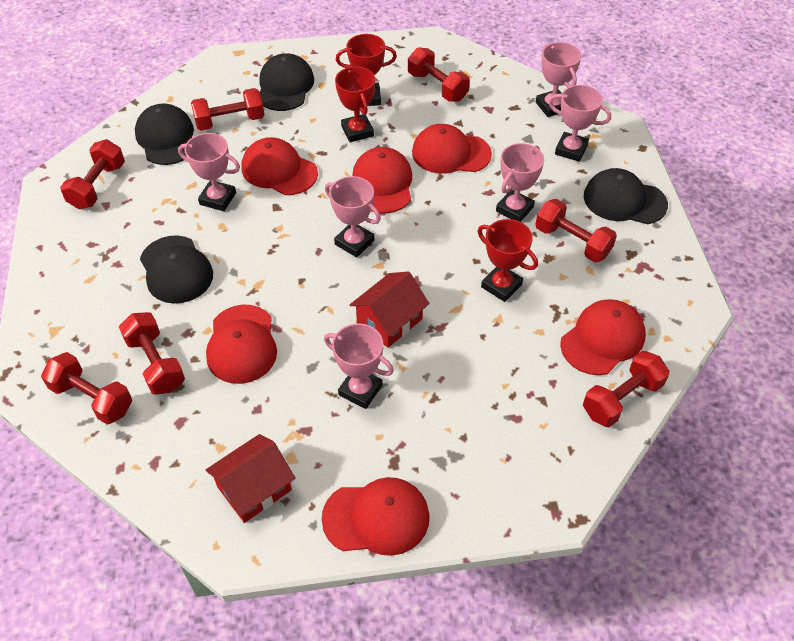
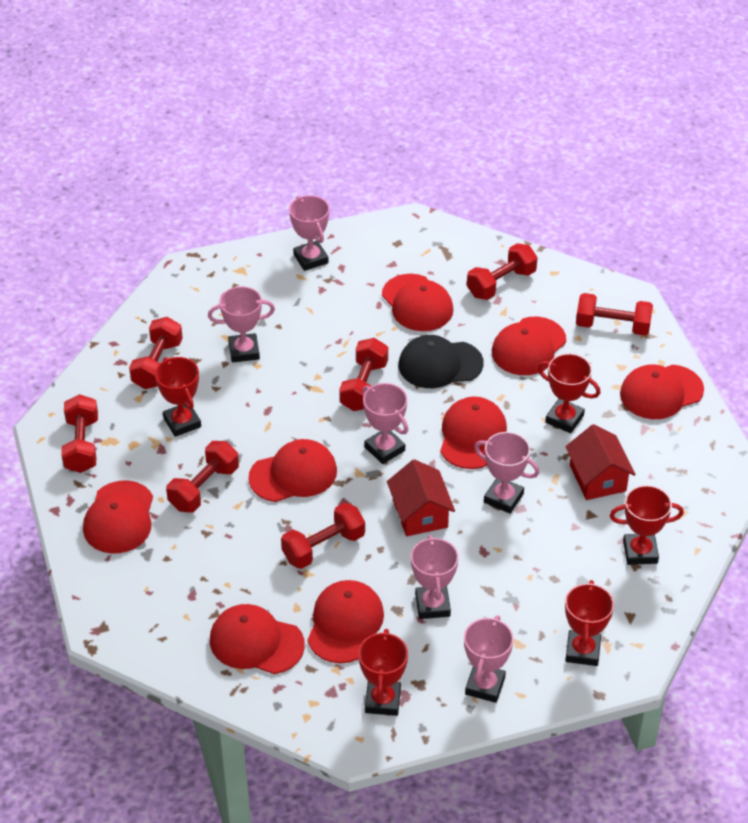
black cap: 4 -> 1
red cap: 6 -> 8
red trophy: 3 -> 5

